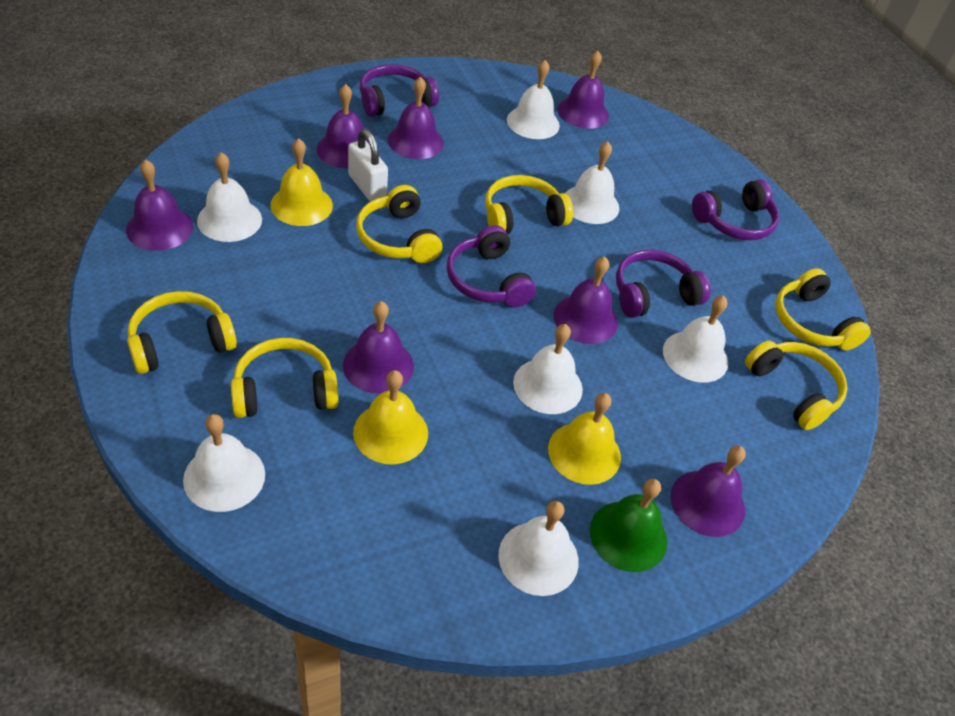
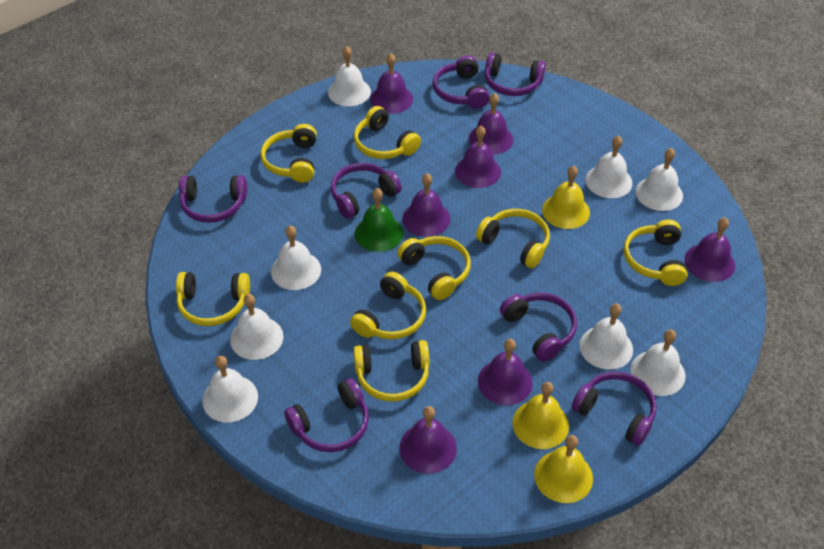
purple headphones: 4 -> 7
white bell: 7 -> 8
white padlock: 1 -> 0
yellow headphones: 6 -> 8

